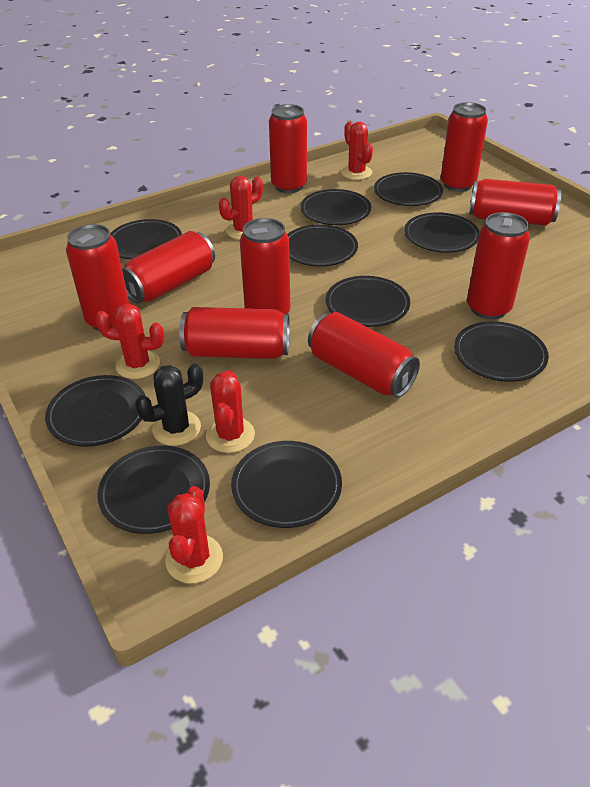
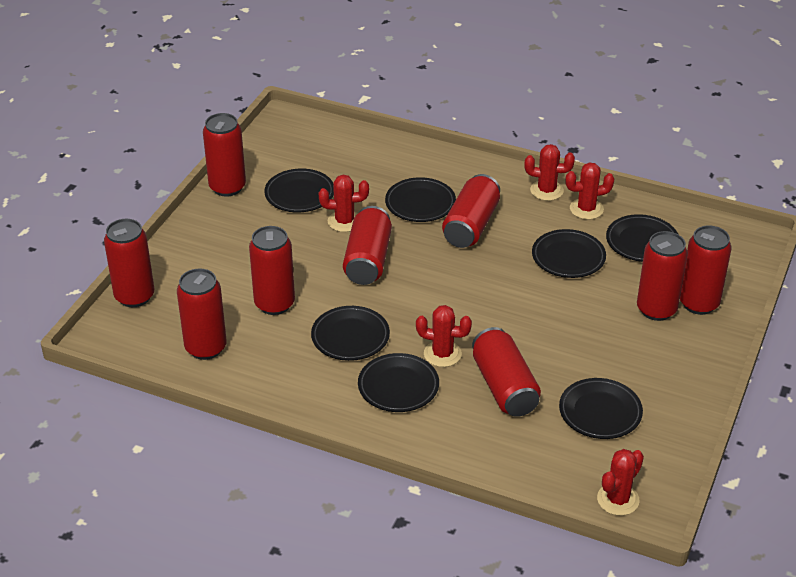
black cactus: 1 -> 0
black plate: 10 -> 7

